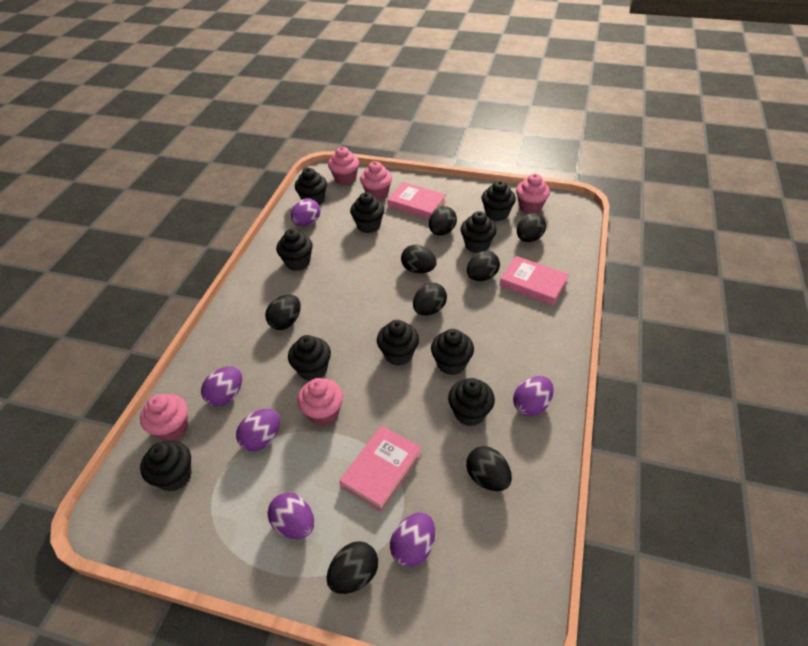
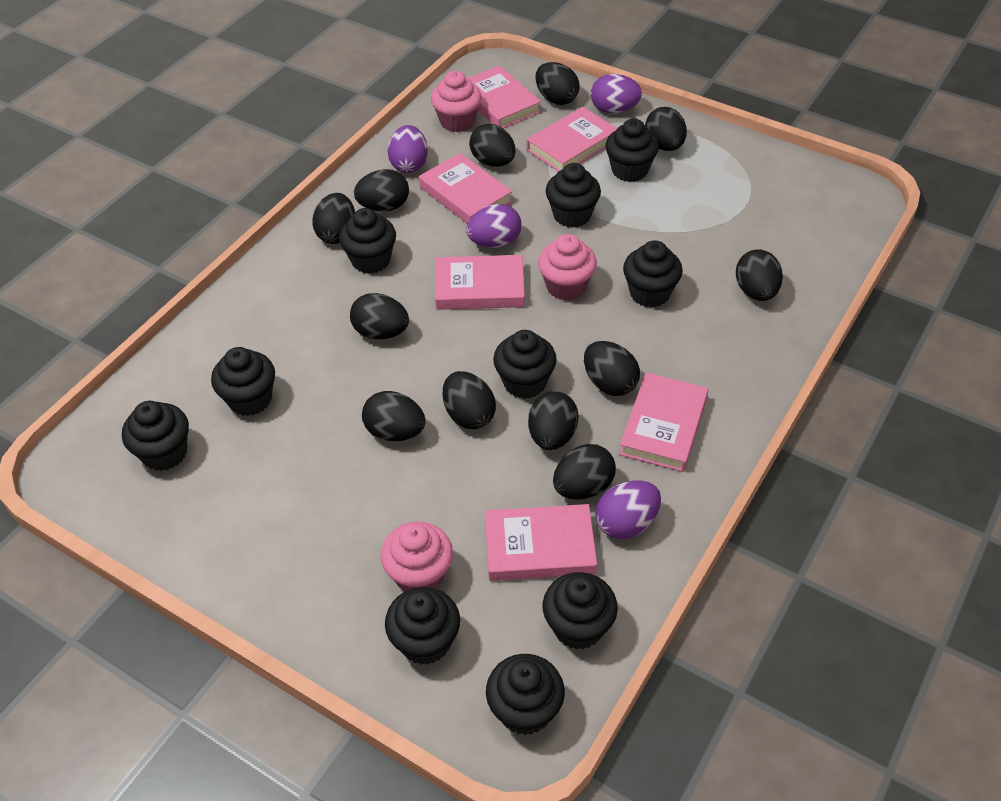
black egg: 8 -> 12
pink book: 3 -> 6
pink cupcake: 5 -> 3
purple egg: 6 -> 4

